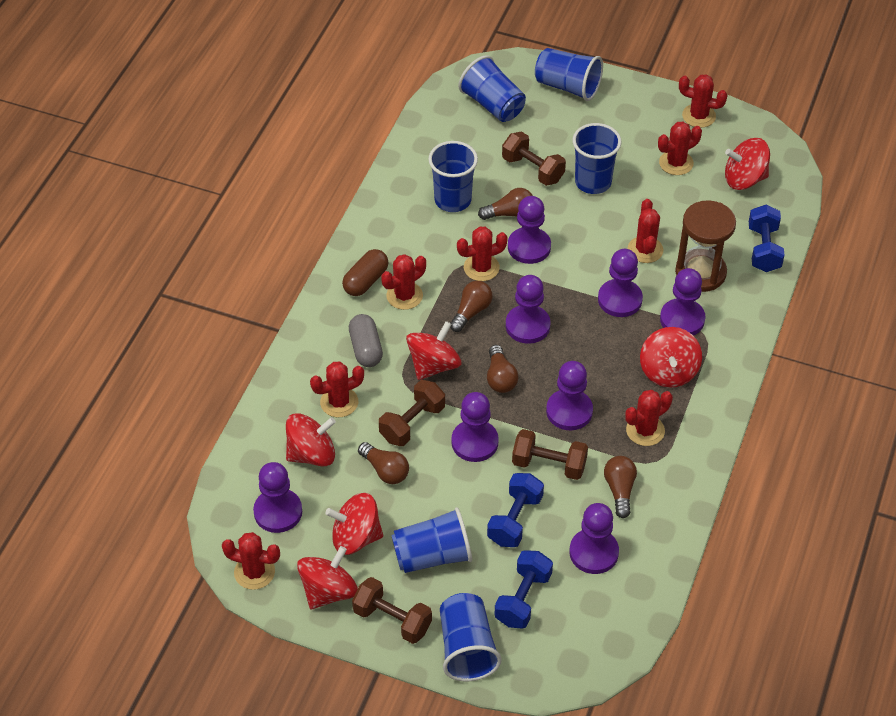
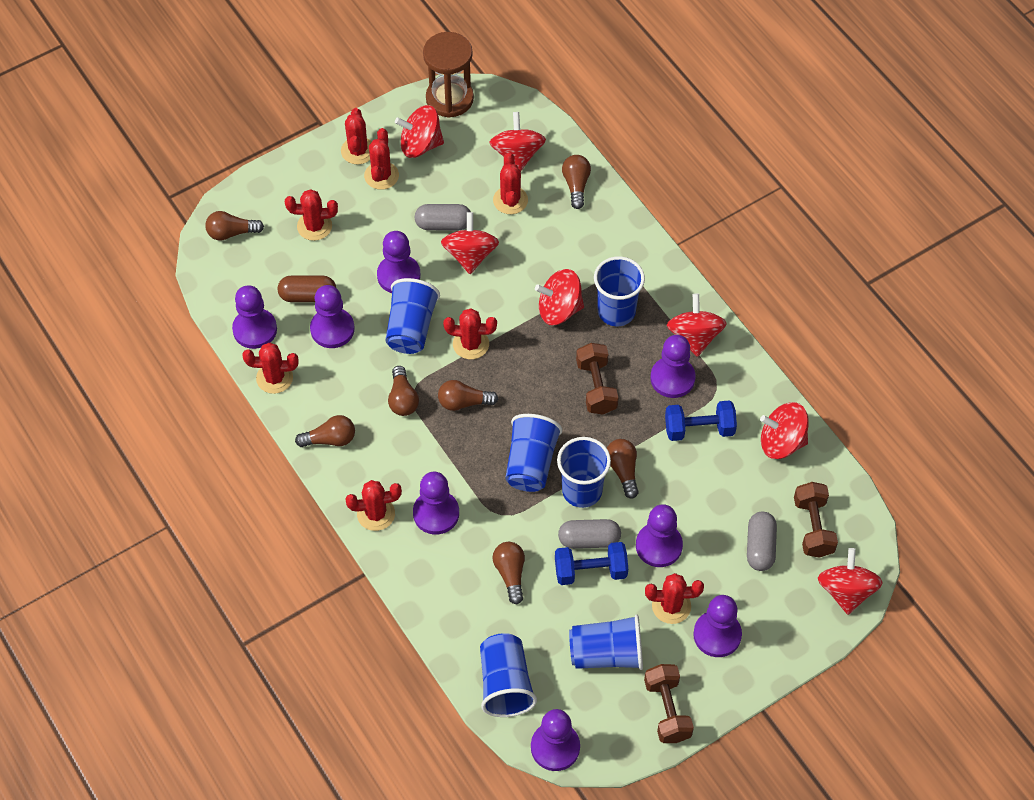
blue dumbbell: 3 -> 2
brown dumbbell: 4 -> 3
brown light bulb: 5 -> 7
grey capsule: 1 -> 3
red spinning top: 6 -> 7

